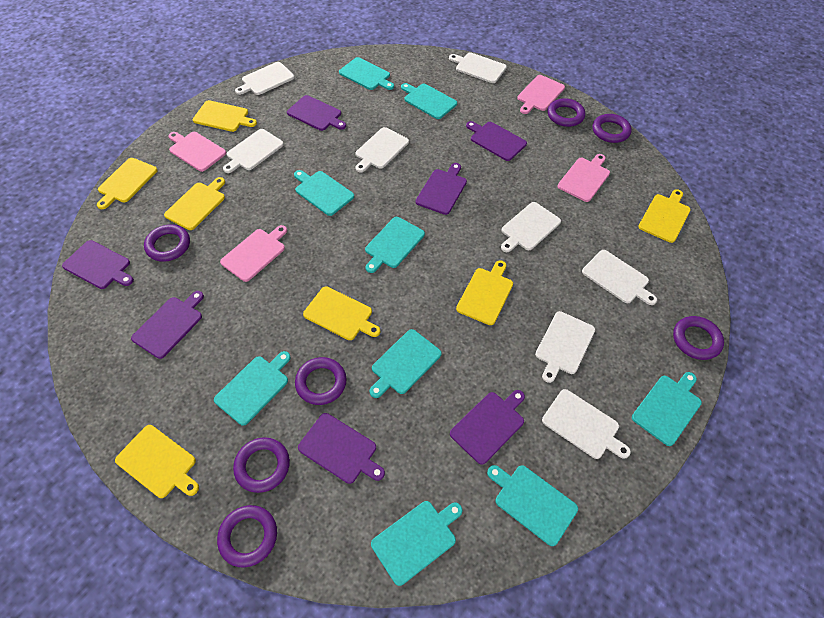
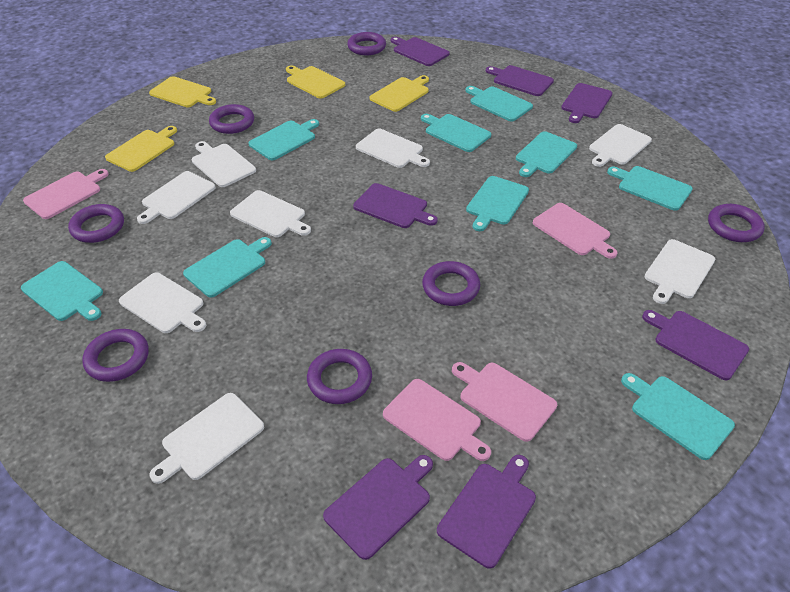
yellow cutting board: 7 -> 4

